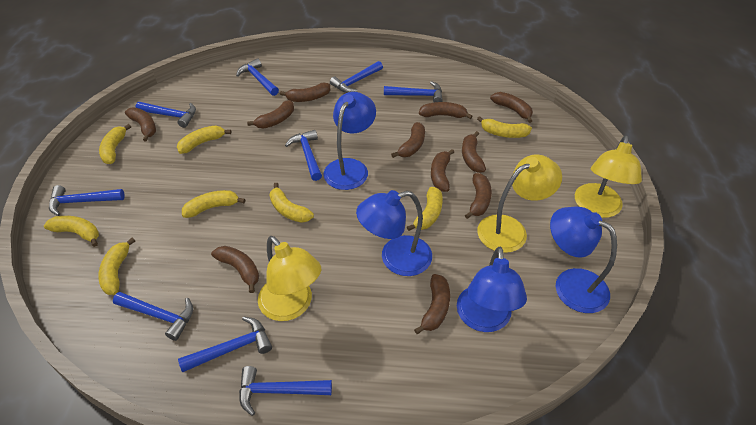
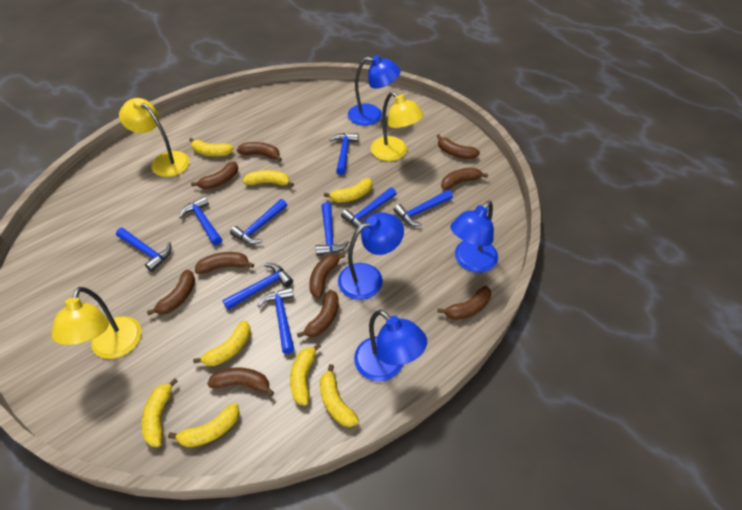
brown banana: 11 -> 10

